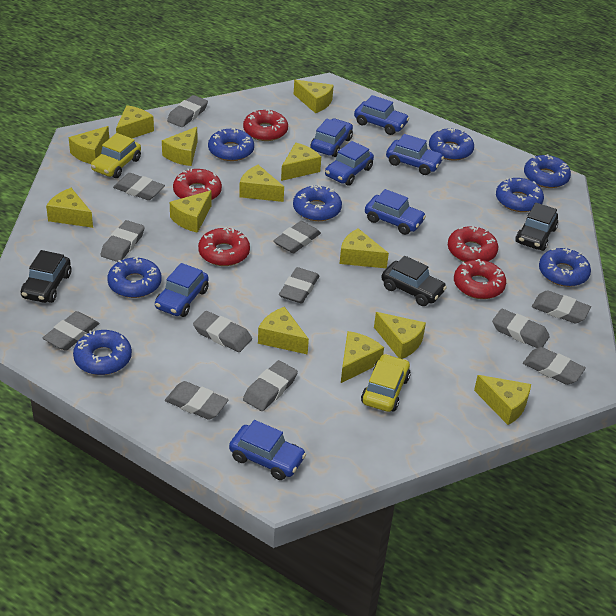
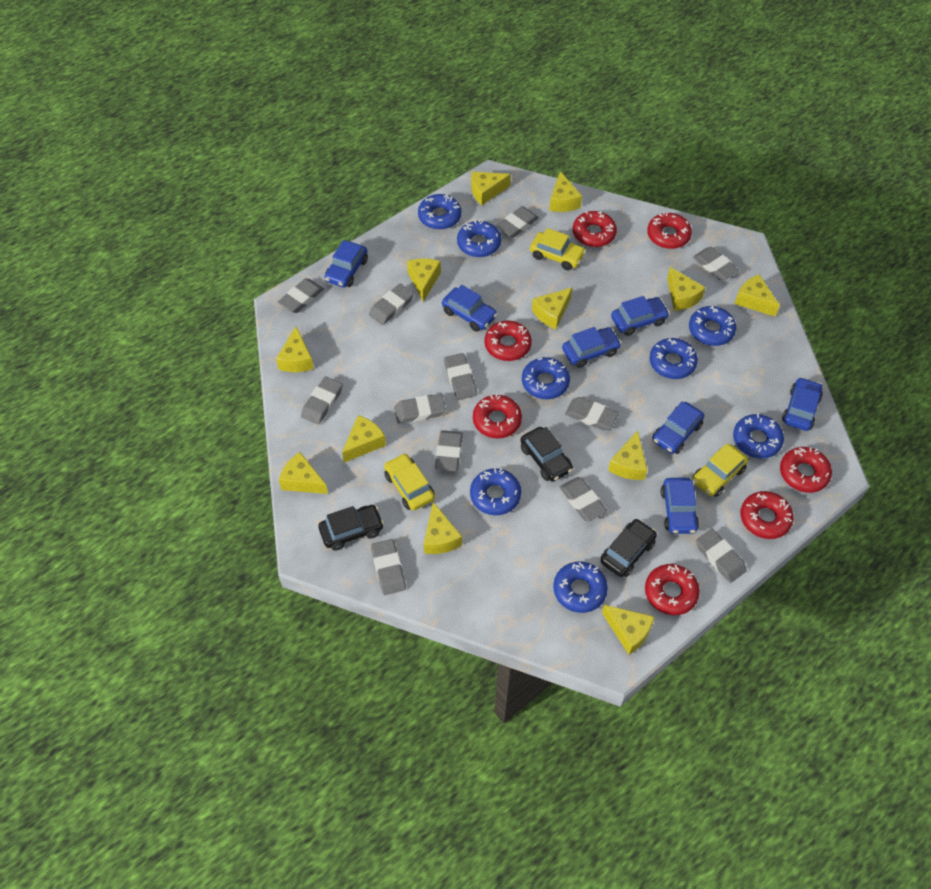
red donut: 5 -> 7
yellow car: 2 -> 3
yellow cheese: 13 -> 12

